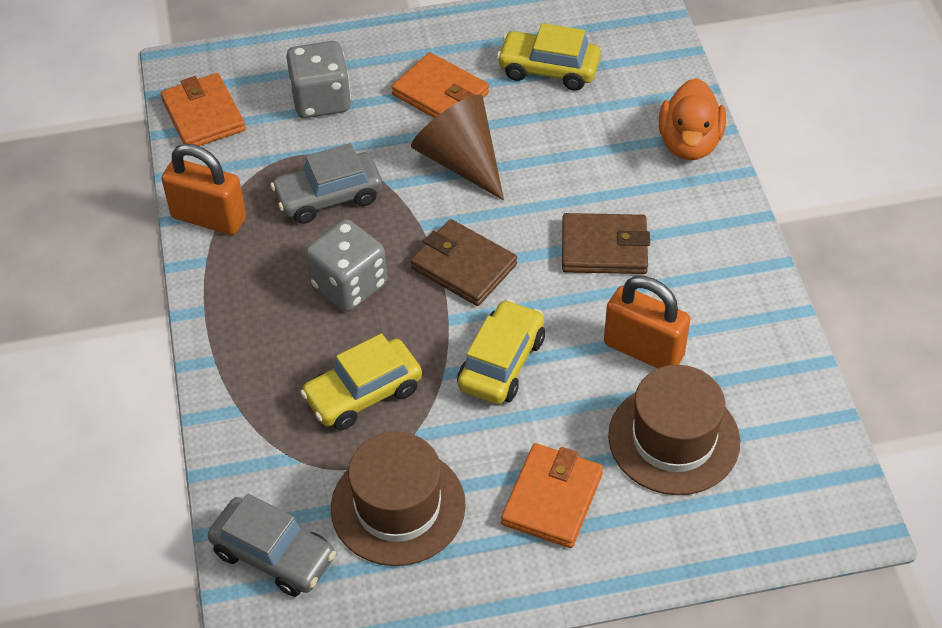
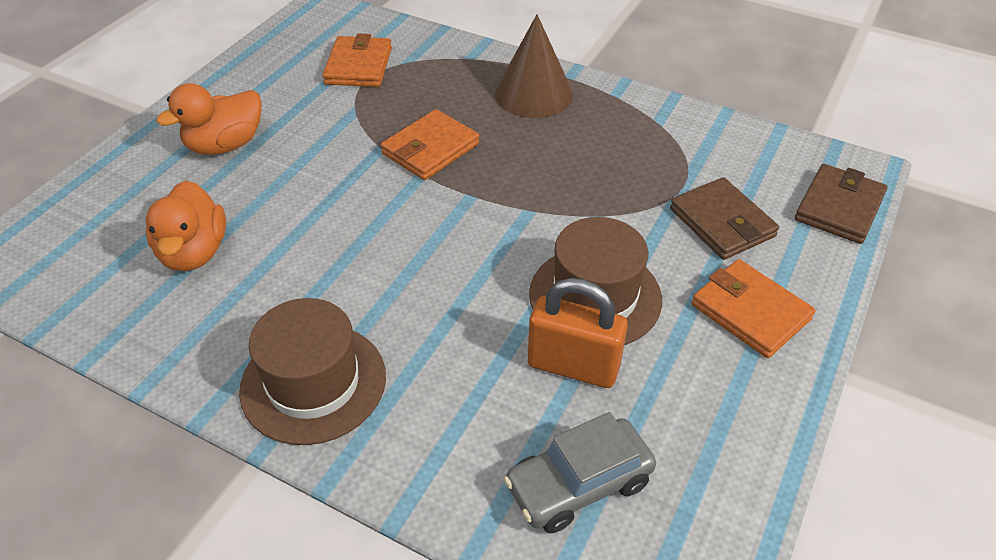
grey car: 2 -> 1
grey dice: 2 -> 0
orange duck: 1 -> 2
orange padlock: 2 -> 1
yellow car: 3 -> 0

